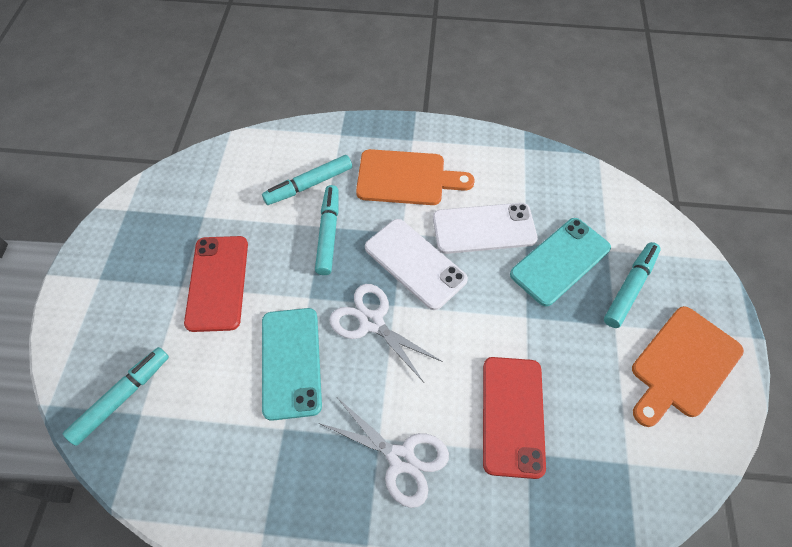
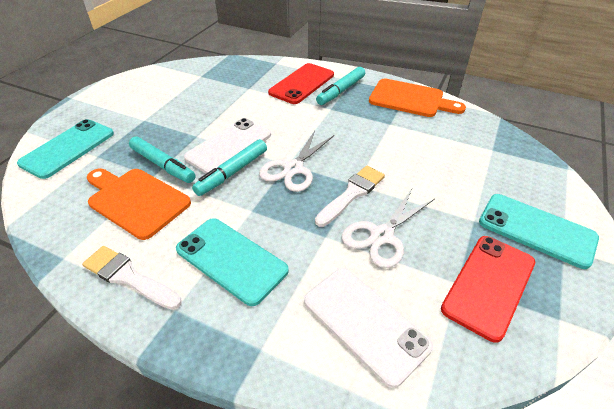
turquoise marker: 4 -> 3
turquoise phone: 2 -> 3
white brush: 0 -> 2

